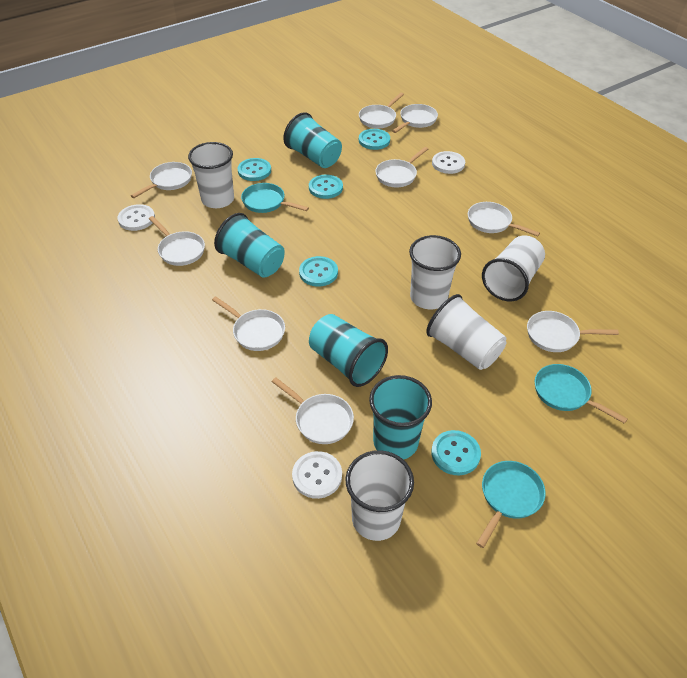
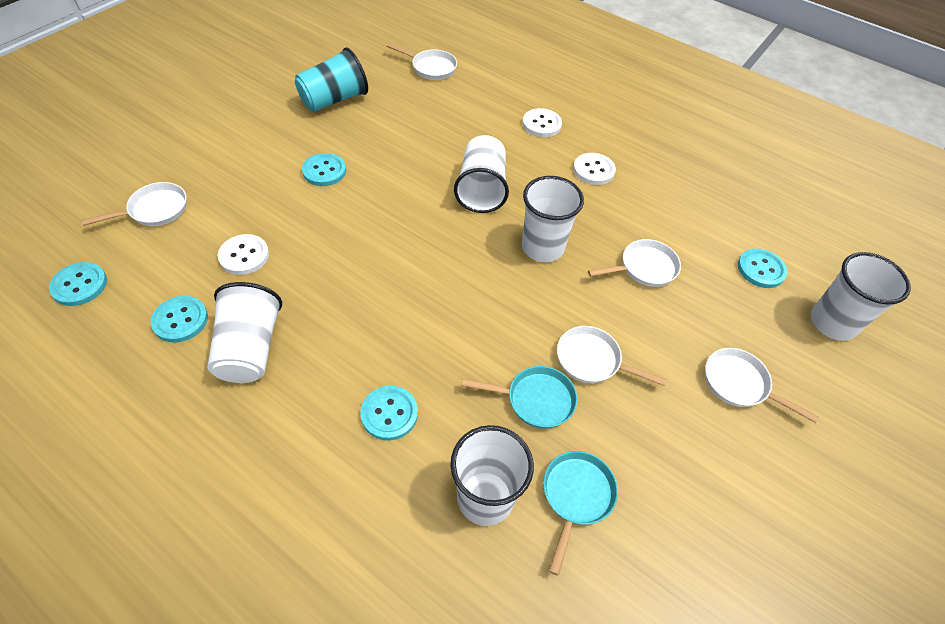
turquoise cup: 4 -> 1
turquoise pan: 3 -> 2
white pan: 9 -> 5

